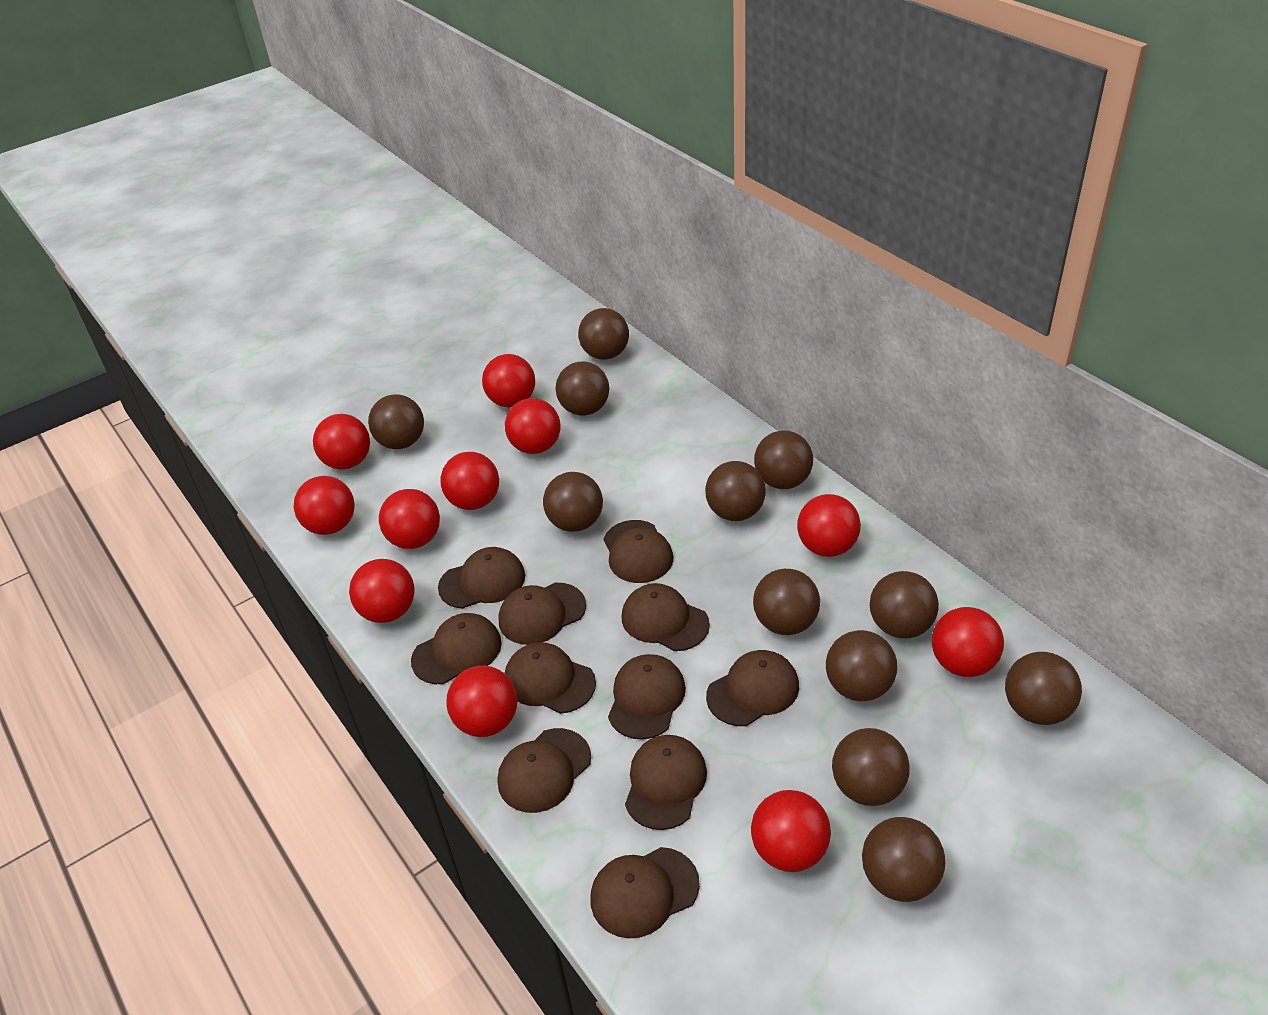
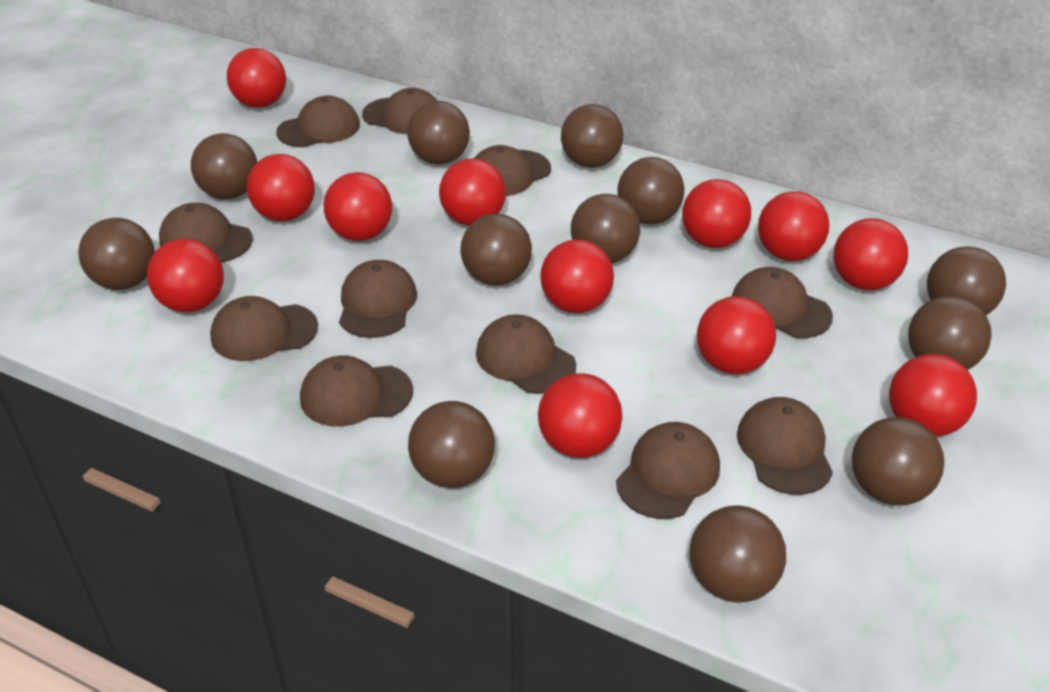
red ball: 11 -> 12

